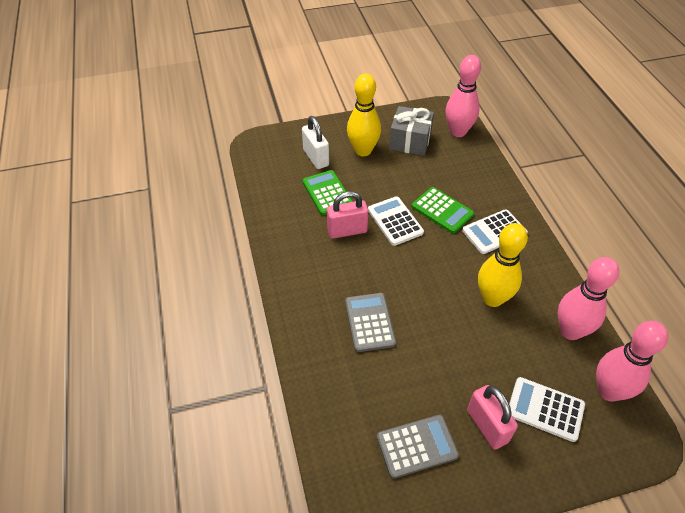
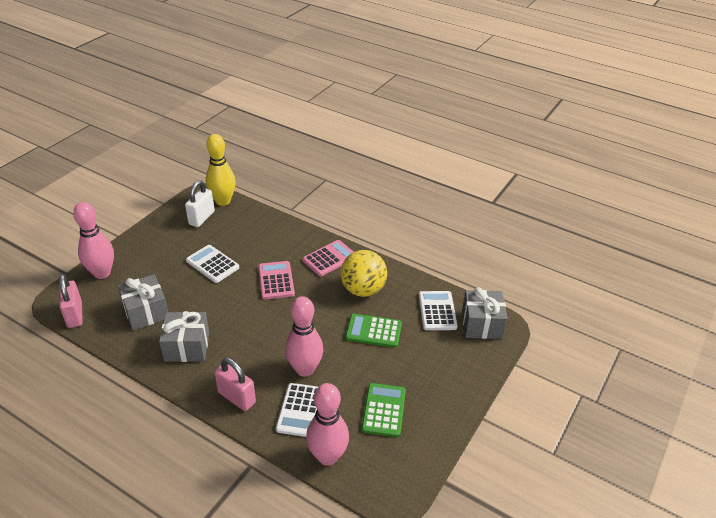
grey calculator: 2 -> 0
grey gift: 1 -> 3
pink calculator: 0 -> 2
yellow ball: 0 -> 1
yellow bowling pin: 2 -> 1

